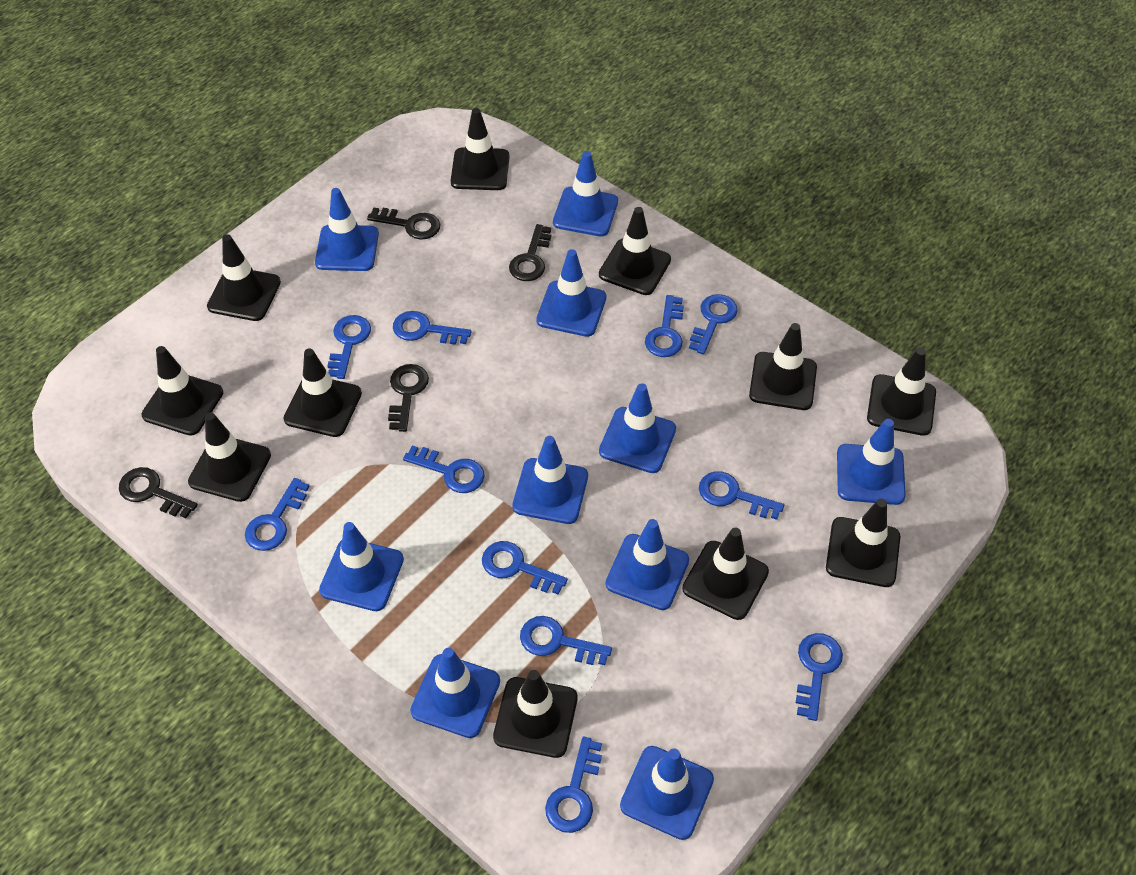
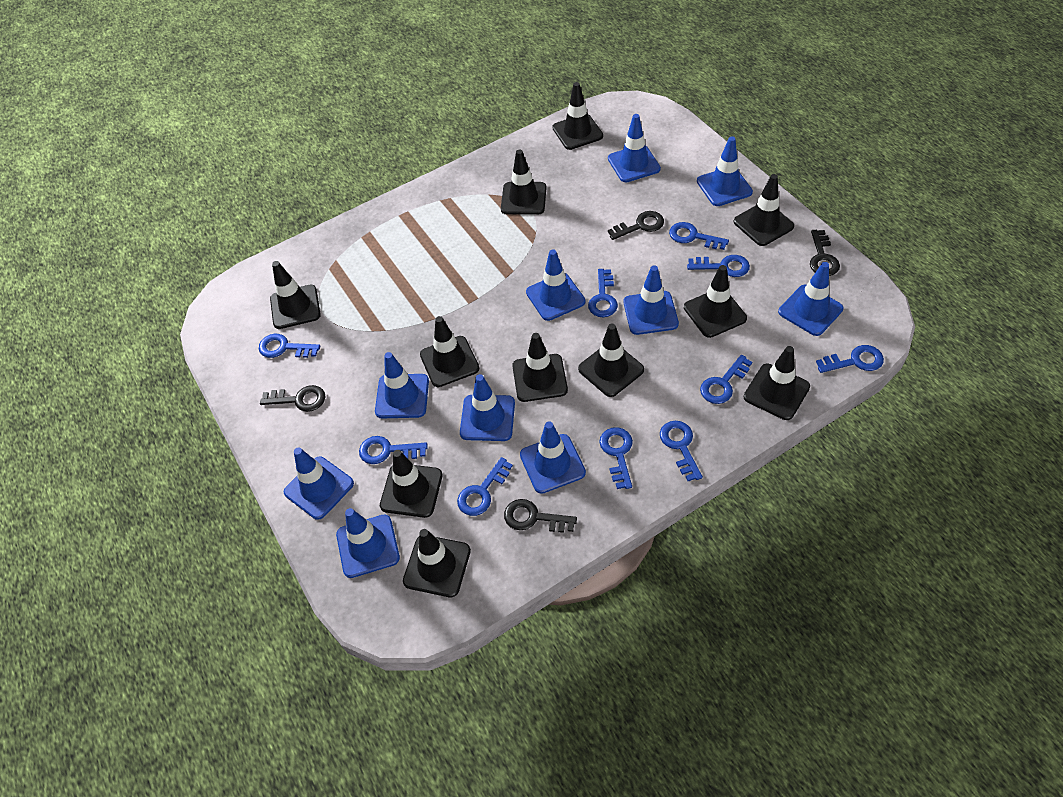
blue key: 11 -> 10

